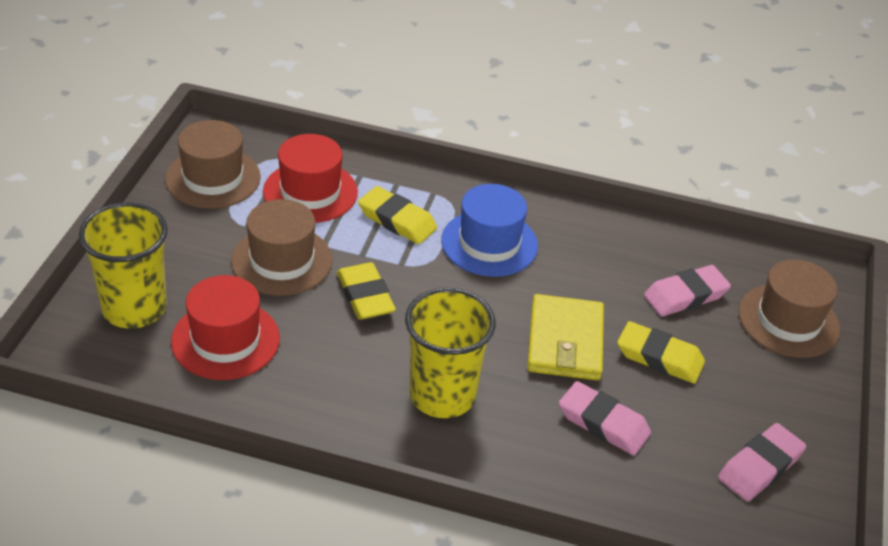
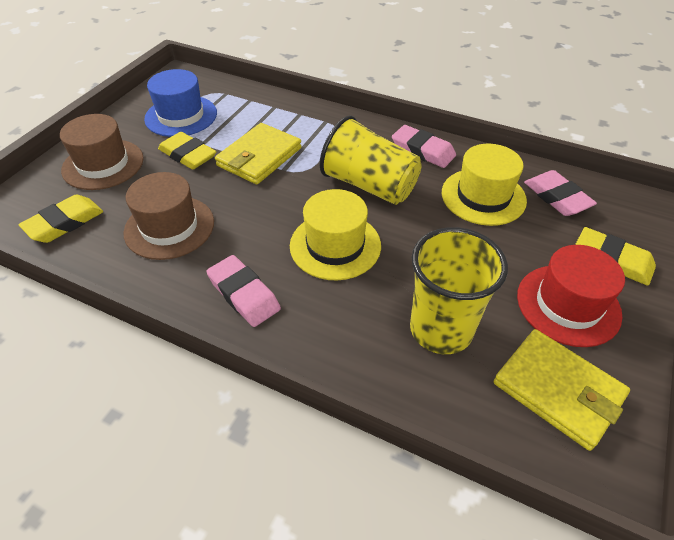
brown hat: 3 -> 2
red hat: 2 -> 1
yellow hat: 0 -> 2
yellow wallet: 1 -> 2

